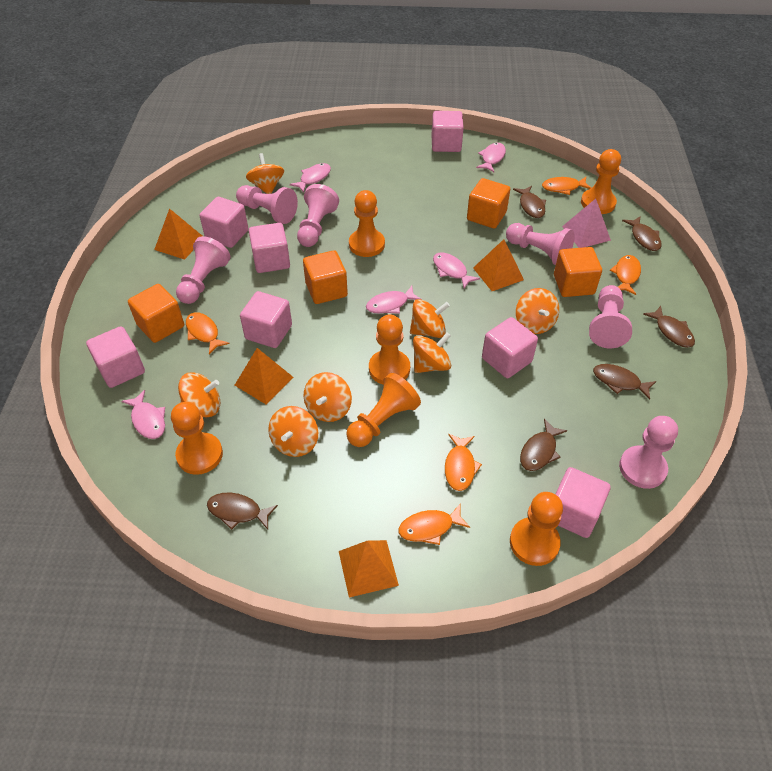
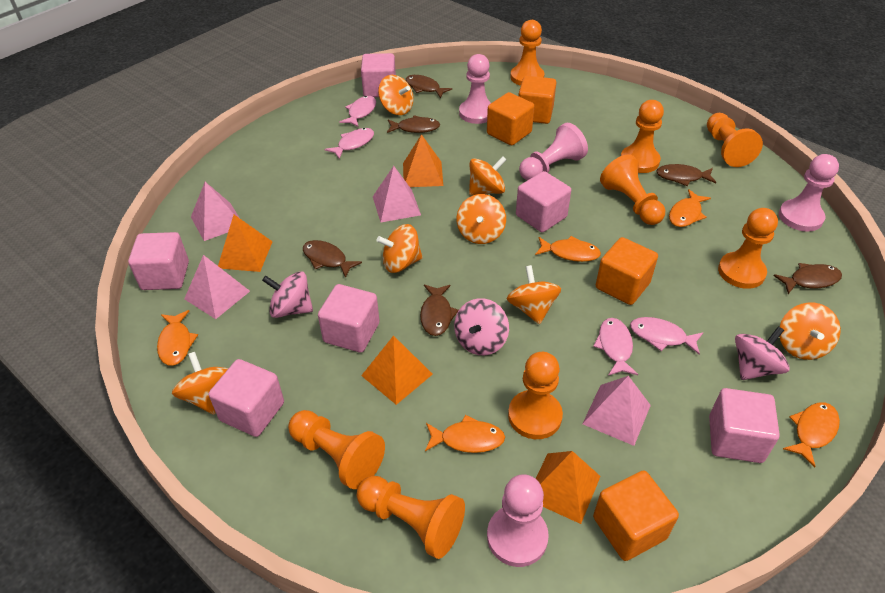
orange pawn: 6 -> 8
pink cube: 7 -> 6
pink fish: 5 -> 4
pink pawn: 6 -> 4
pink pyramid: 1 -> 4
pink spinning top: 0 -> 3

